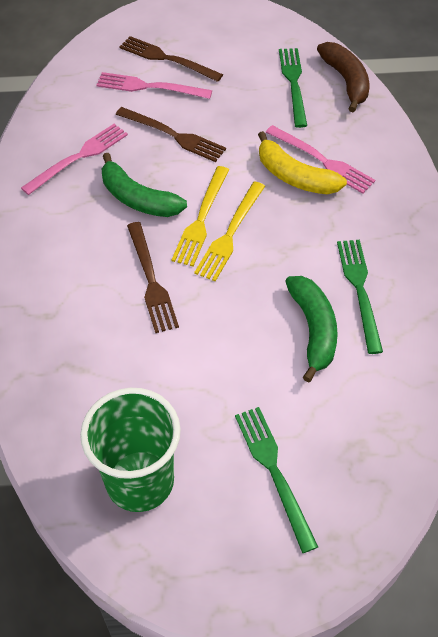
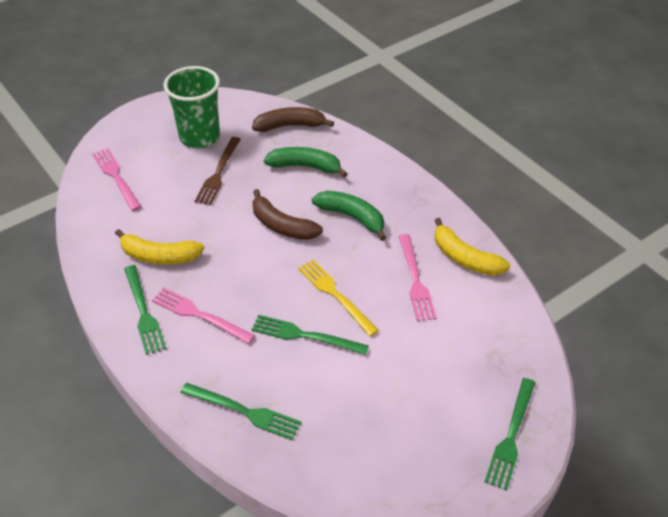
brown banana: 1 -> 2
brown fork: 3 -> 1
green fork: 3 -> 4
yellow banana: 1 -> 2
yellow fork: 2 -> 1

